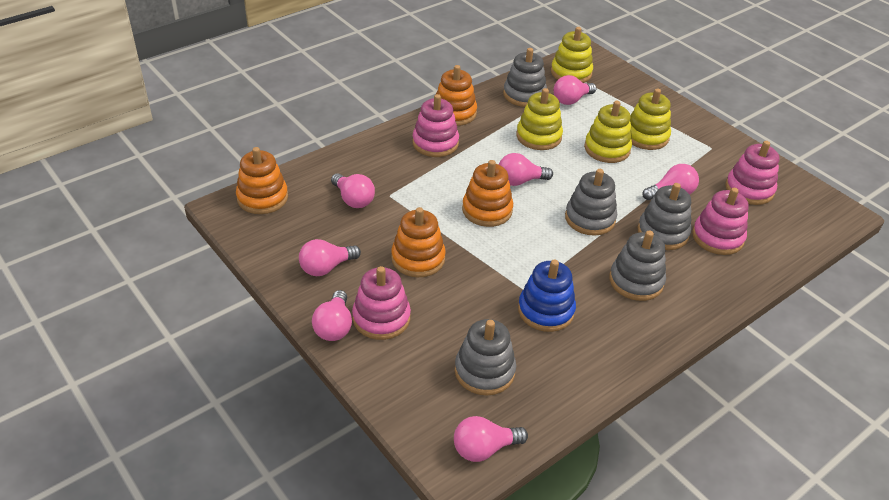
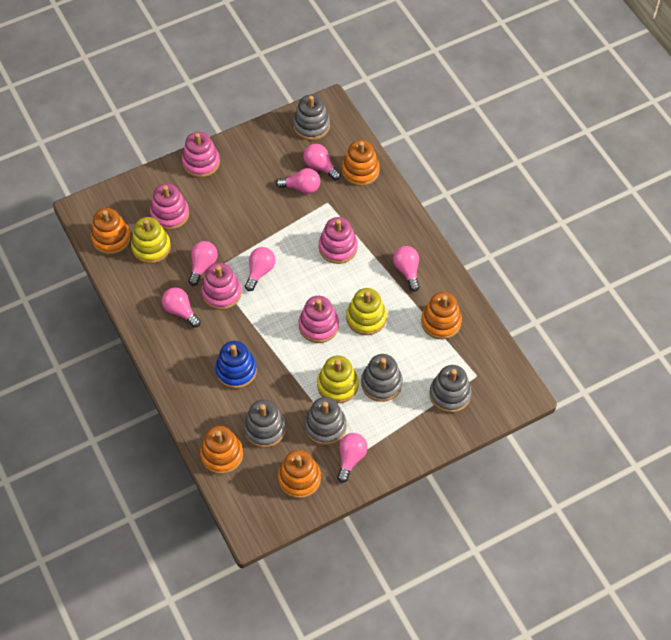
orange stacking toy: 4 -> 5
pink stacking toy: 4 -> 5
yellow stacking toy: 4 -> 3

